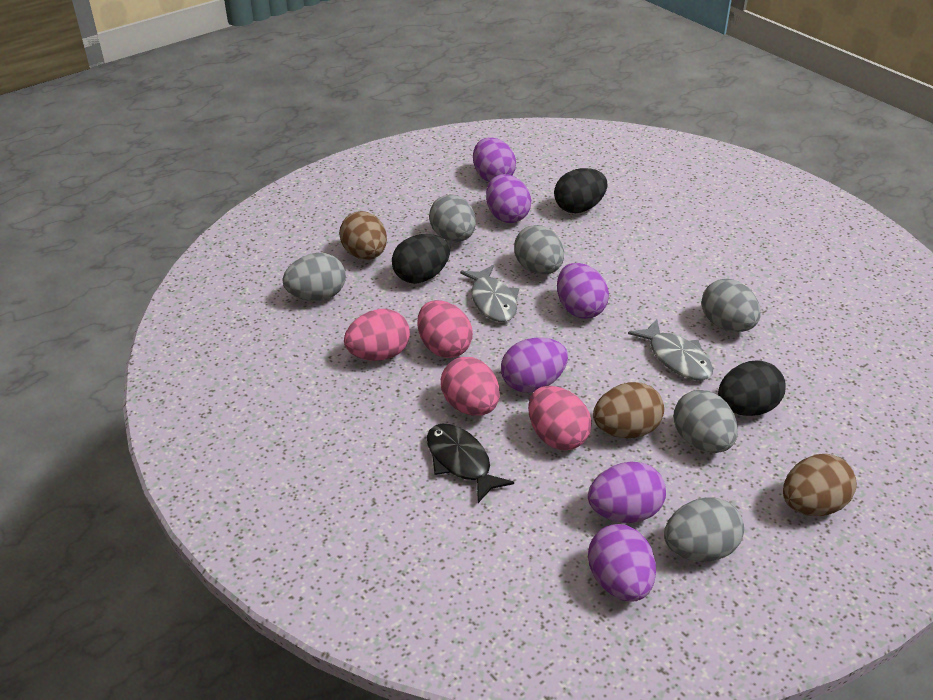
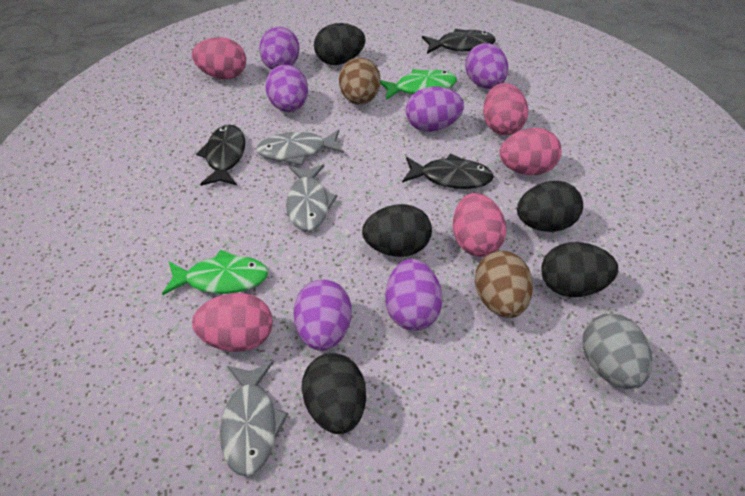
black egg: 3 -> 5
black fish: 1 -> 3
brown egg: 3 -> 2
green fish: 0 -> 2
grey egg: 6 -> 1
grey fish: 2 -> 3
pink egg: 4 -> 5

